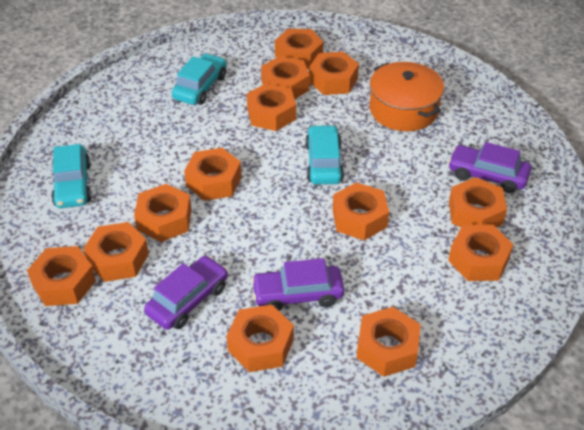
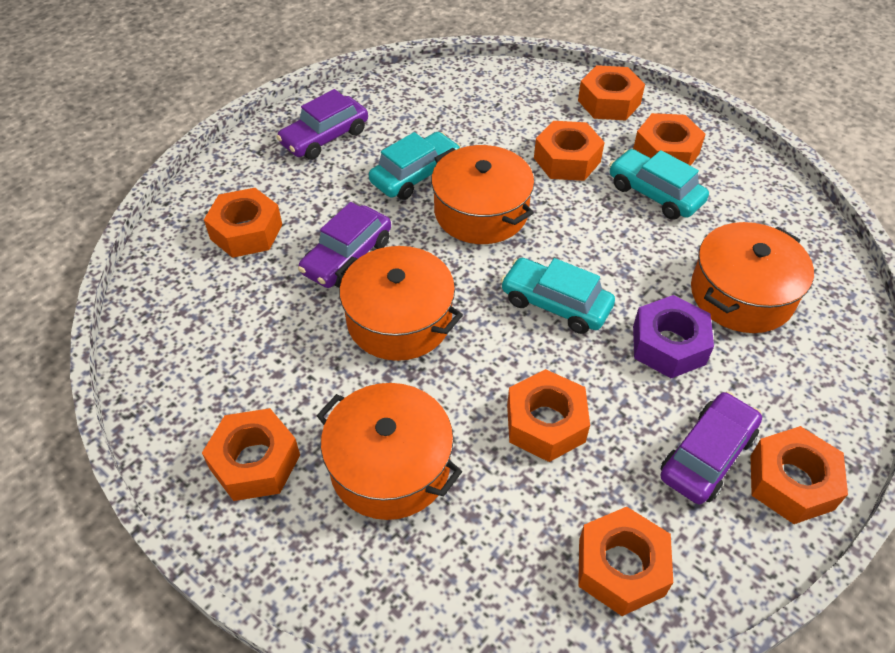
orange nut: 13 -> 8
orange pot: 1 -> 4
purple nut: 0 -> 1

